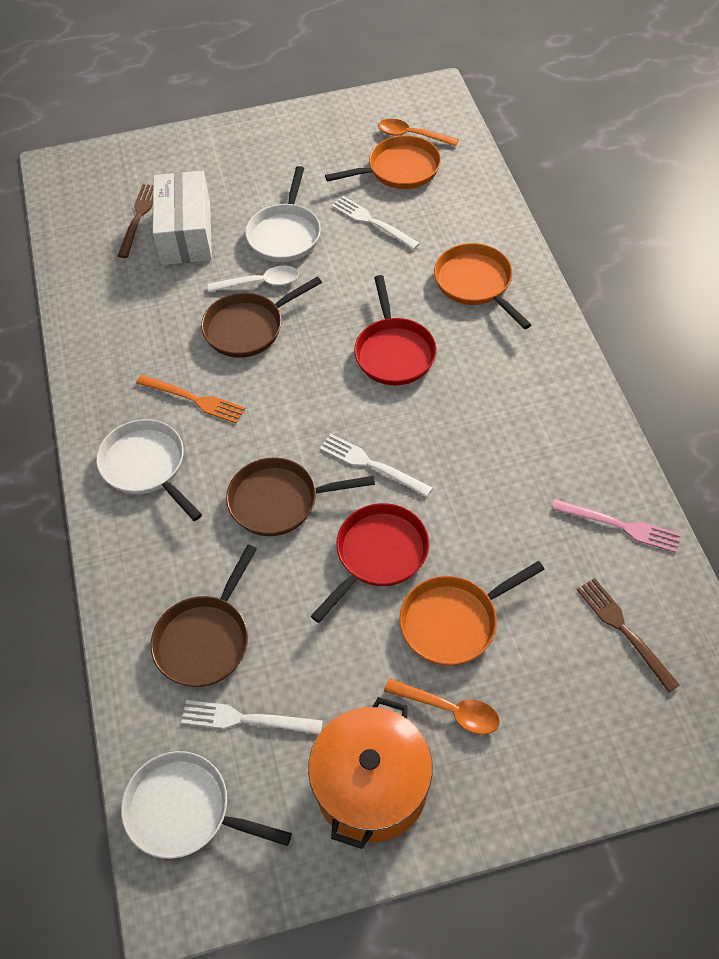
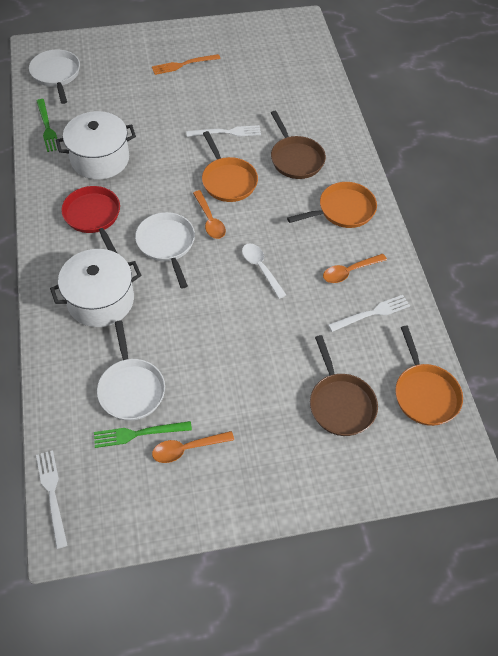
brown fork: 2 -> 0
brown pan: 3 -> 2
green fork: 0 -> 2
orange pot: 1 -> 0
orange spoon: 2 -> 3
pink fork: 1 -> 0
red pan: 2 -> 1
white box: 1 -> 0
white pot: 0 -> 2

